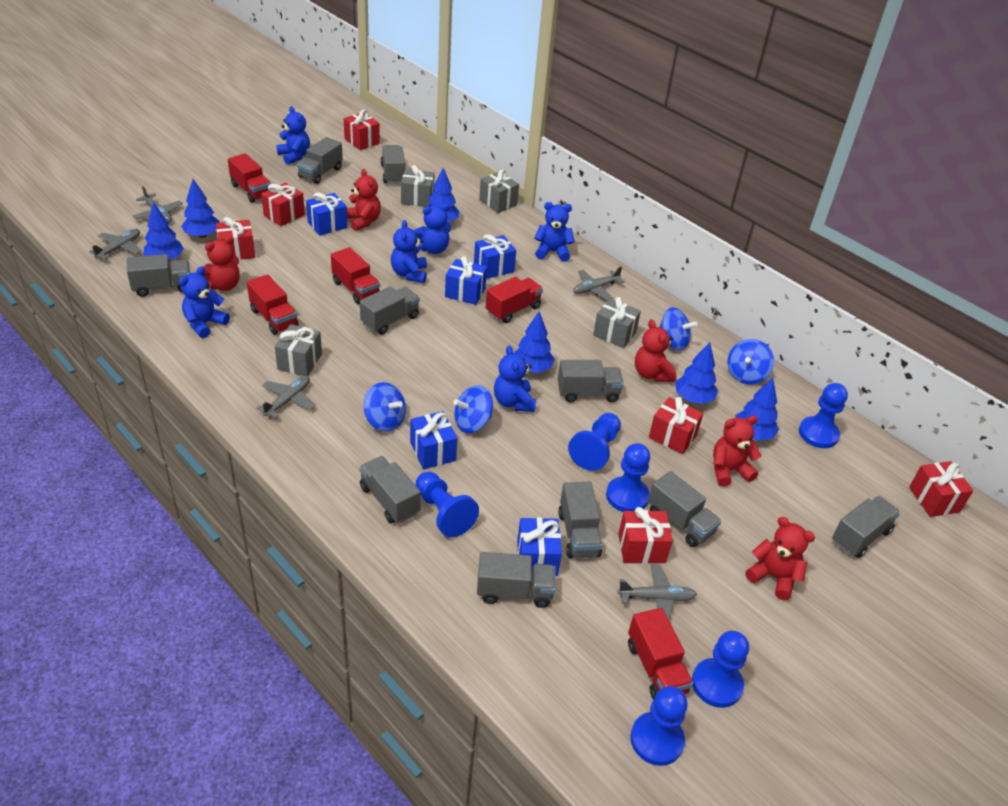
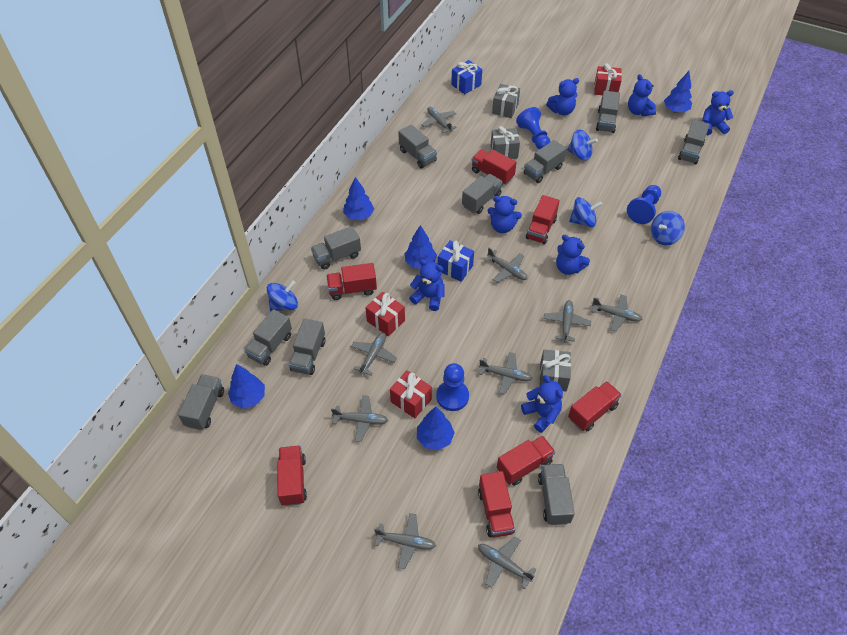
blue gift: 5 -> 2
blue pawn: 6 -> 3
blue teddy bear: 6 -> 7
blue tree: 6 -> 5
grey gift: 4 -> 3
grey plane: 5 -> 9
red gift: 6 -> 3
red teddy bear: 5 -> 0
red truck: 5 -> 7

